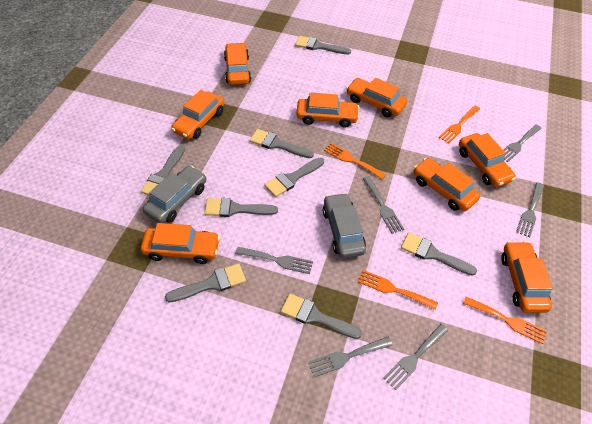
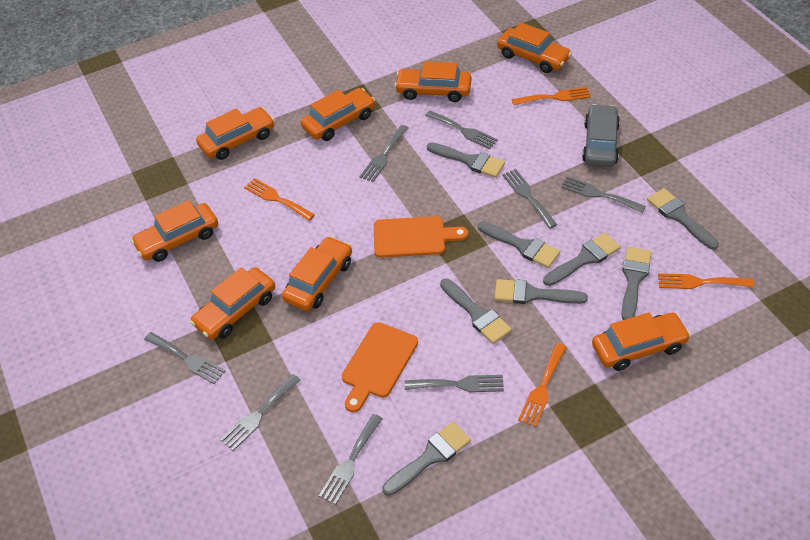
grey car: 2 -> 1
grey fork: 6 -> 8
orange cutting board: 0 -> 2

